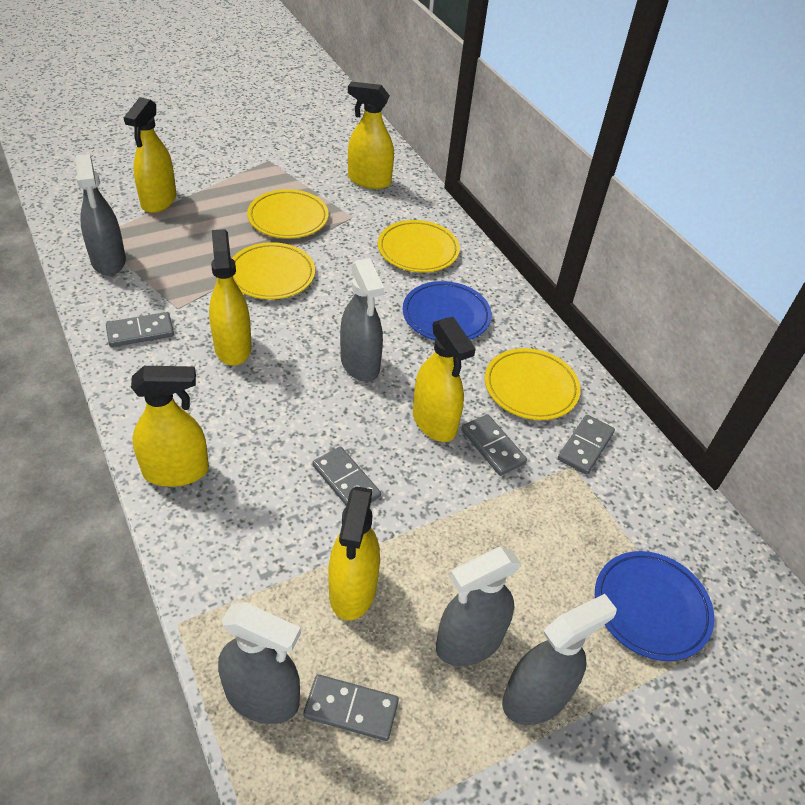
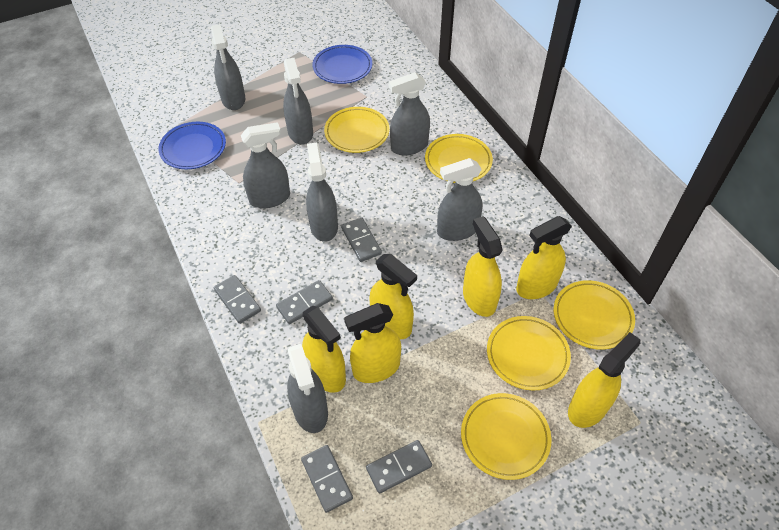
grey spray bottle: 5 -> 7
yellow plate: 4 -> 5

